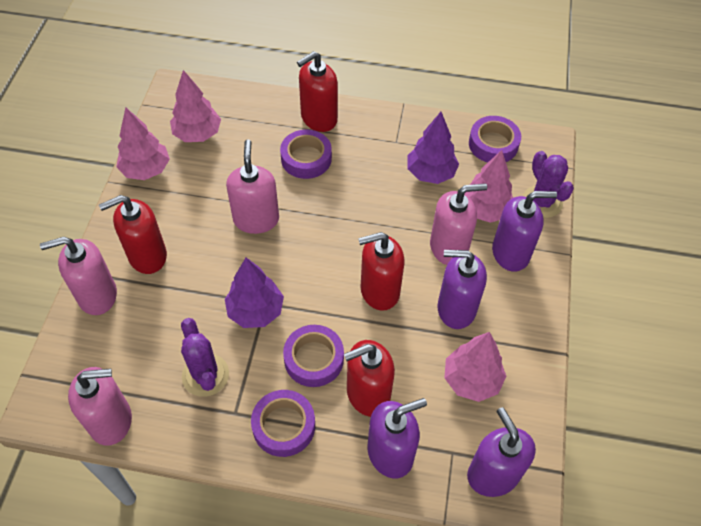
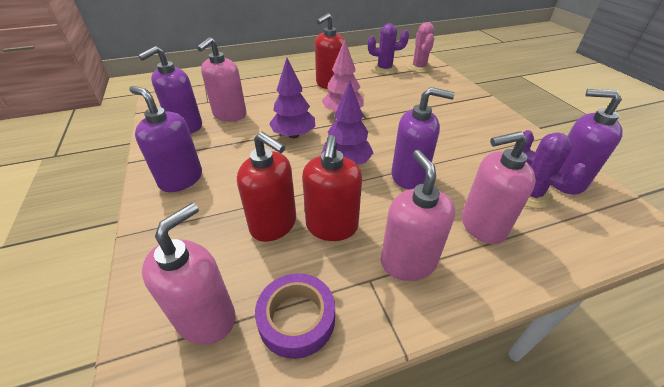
pink cactus: 0 -> 1
pink tree: 4 -> 1
purple tape: 4 -> 1
red soap dispenser: 4 -> 3

